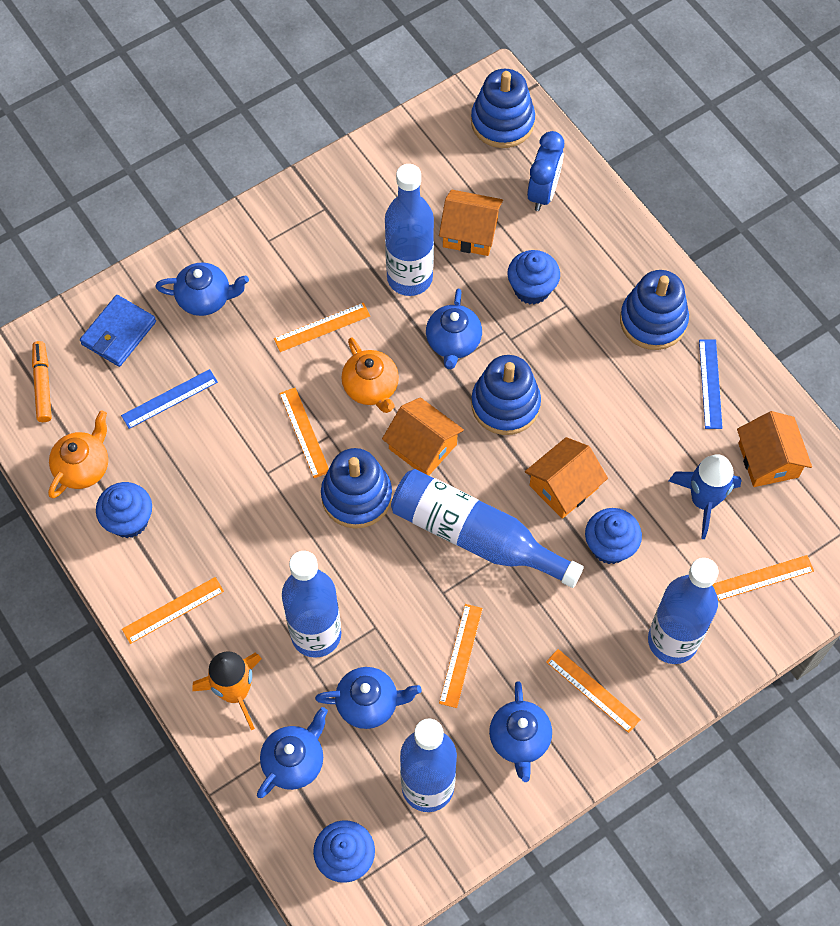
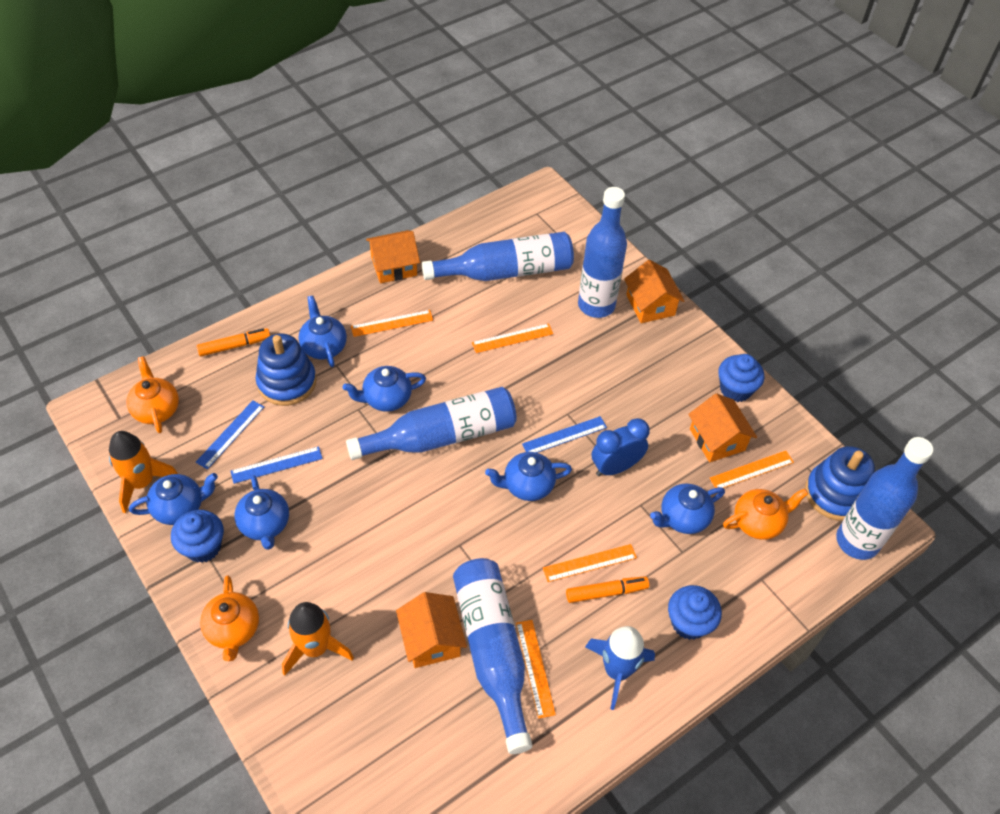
blue cupcake: 4 -> 3
blue ruler: 2 -> 3
blue stacking toy: 4 -> 2
blue teapot: 5 -> 6
blue wallet: 1 -> 0
orange marker: 1 -> 2
orange rocket: 1 -> 2
orange ruler: 6 -> 5
orange teapot: 2 -> 3

